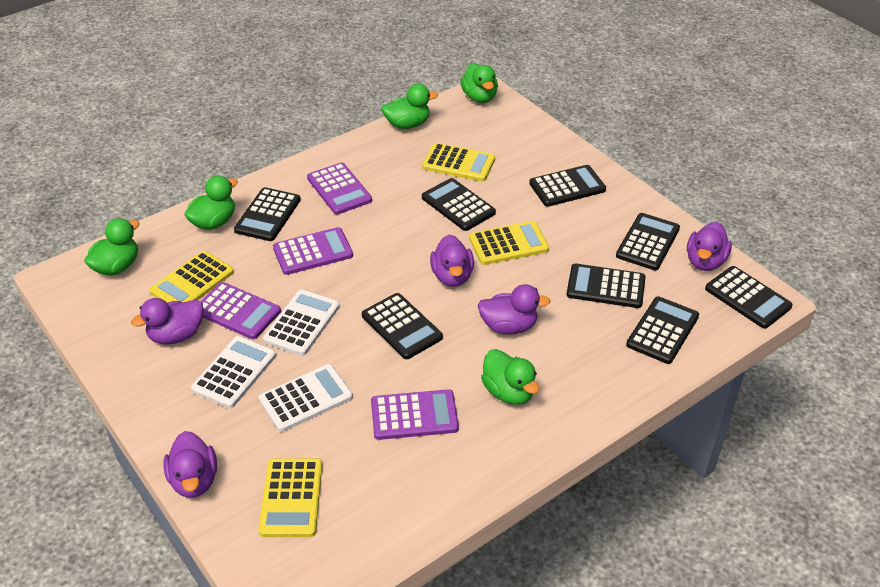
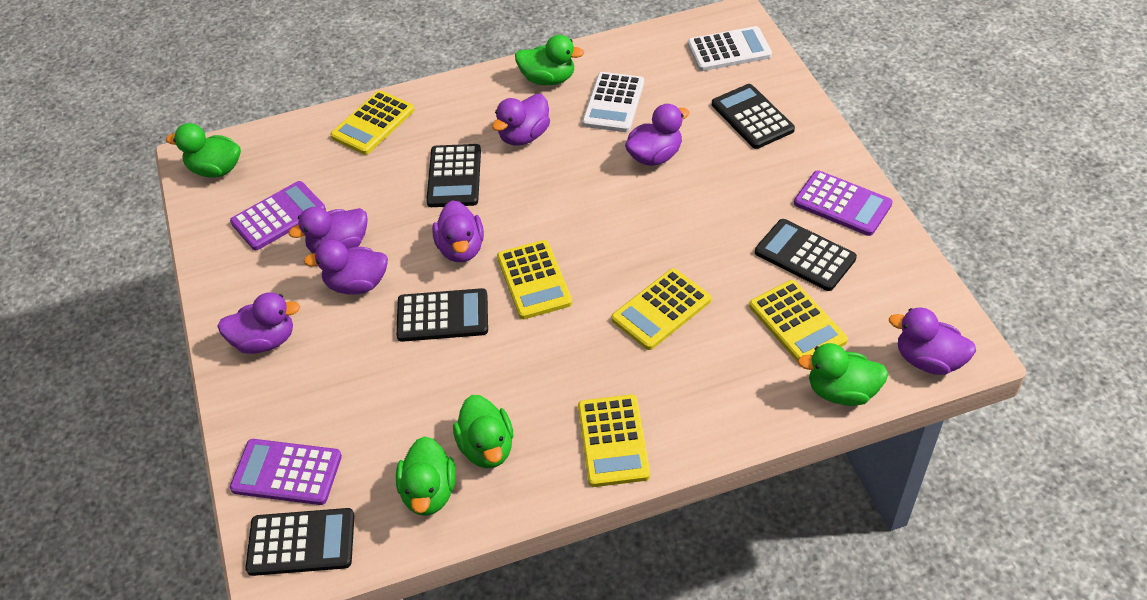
black calculator: 8 -> 5
purple calculator: 4 -> 3
purple duck: 5 -> 7
white calculator: 3 -> 2
yellow calculator: 4 -> 5

